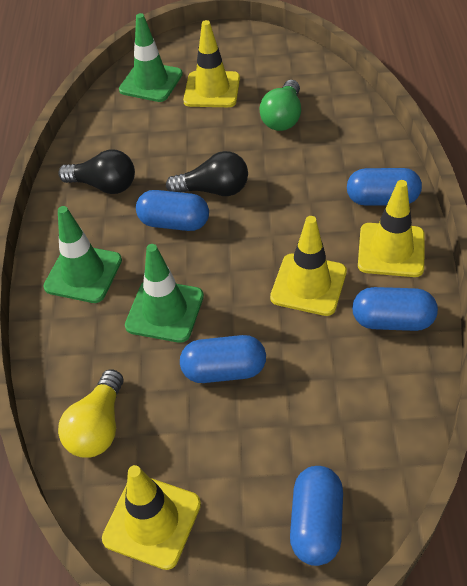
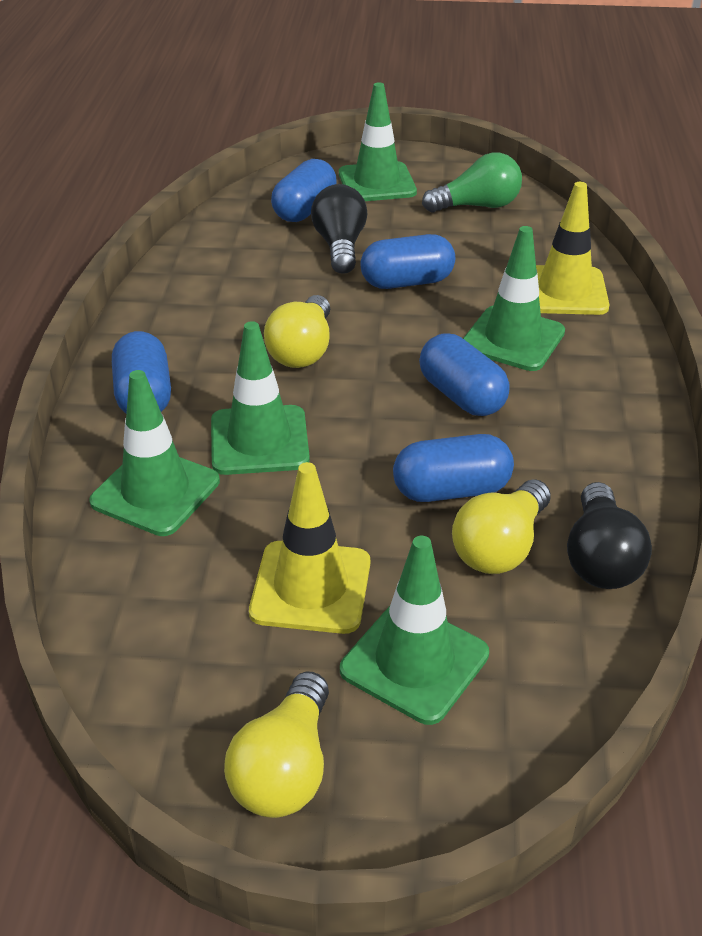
green traffic cone: 3 -> 5
yellow light bulb: 1 -> 3
yellow traffic cone: 4 -> 2

